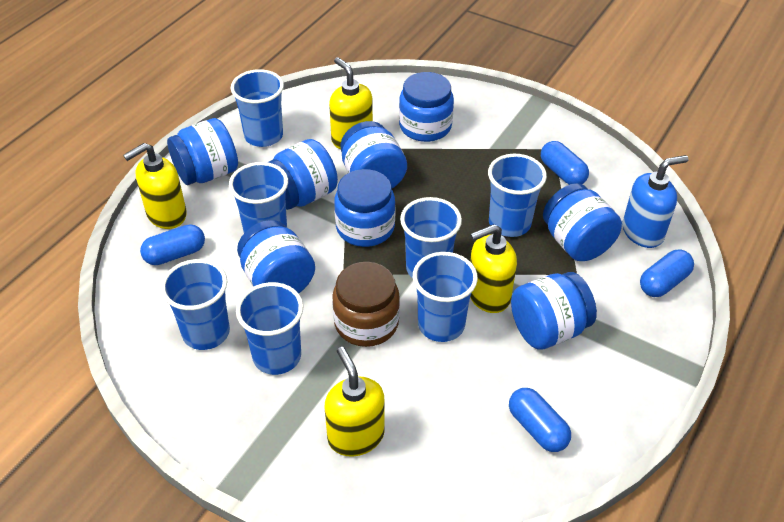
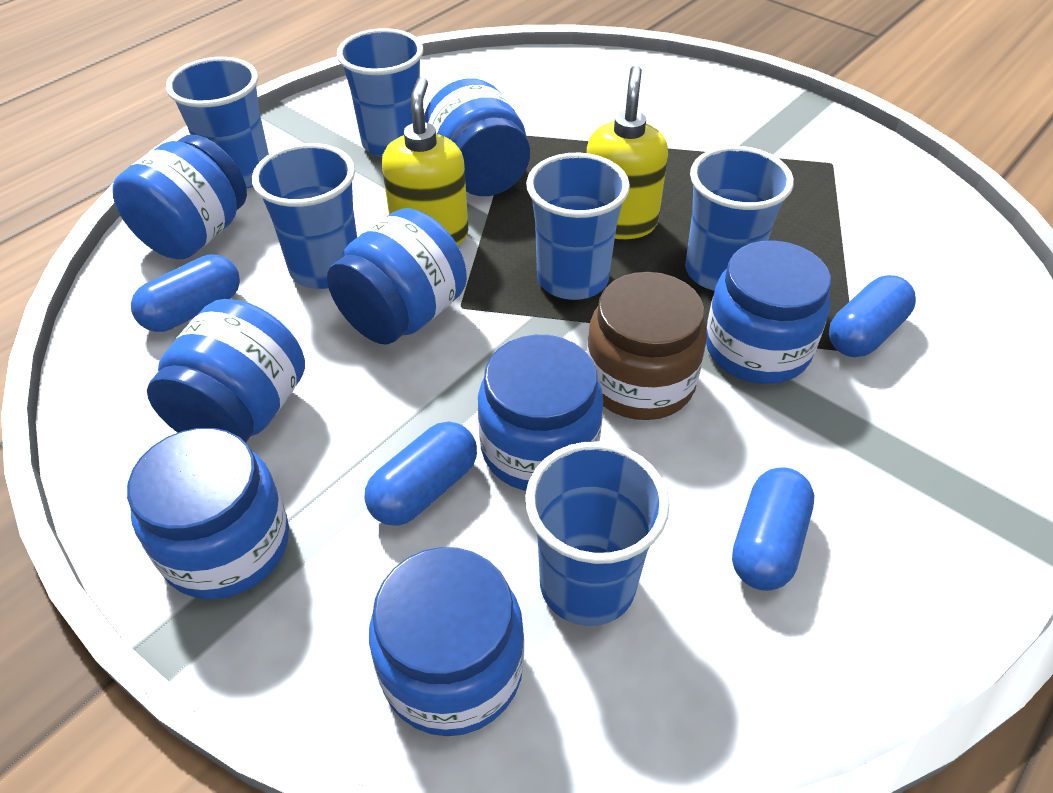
blue cup: 7 -> 6
blue soap dispenser: 1 -> 0
yellow soap dispenser: 4 -> 2

